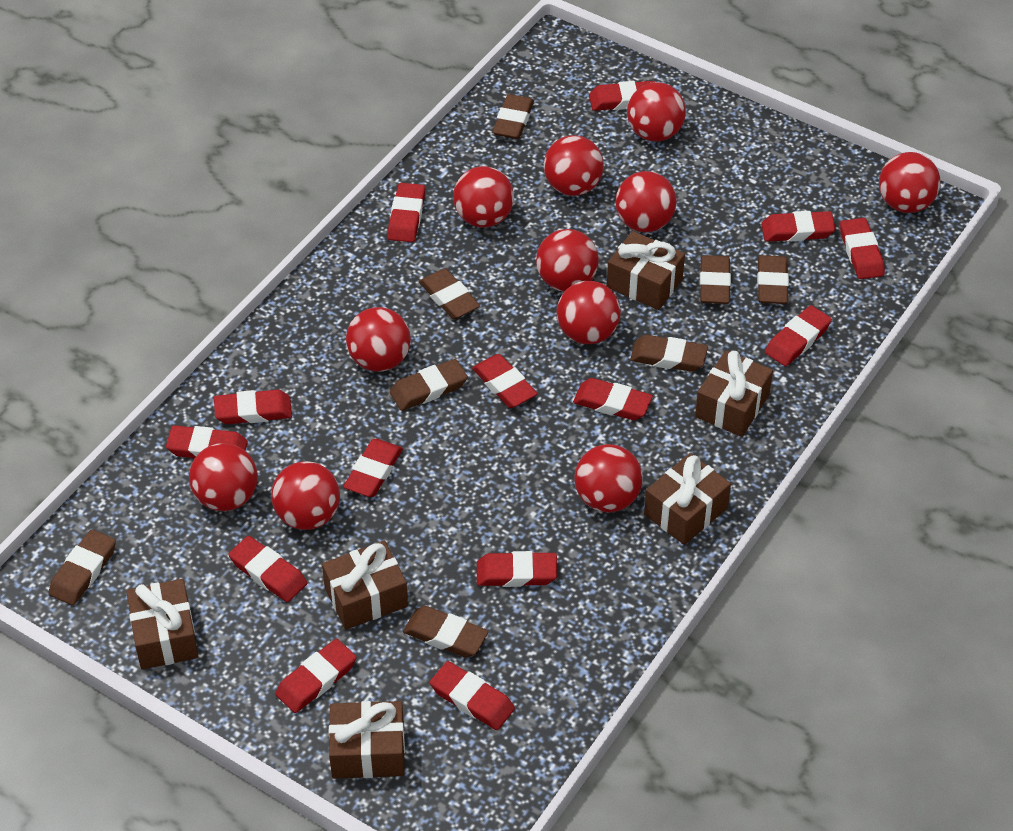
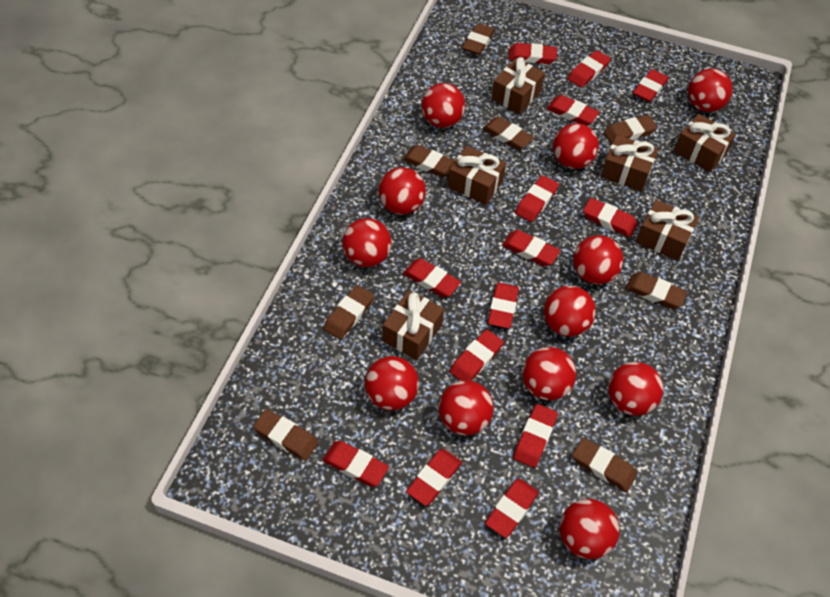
red ball: 11 -> 12

